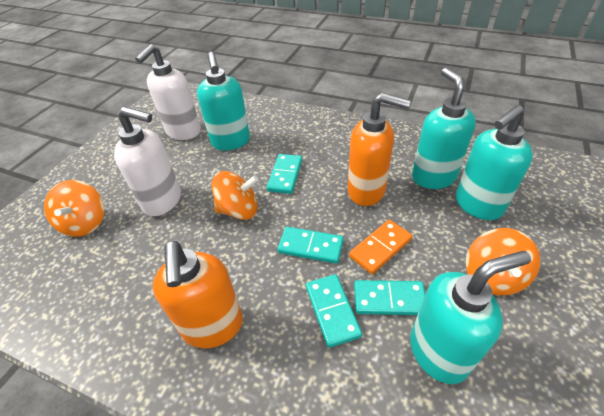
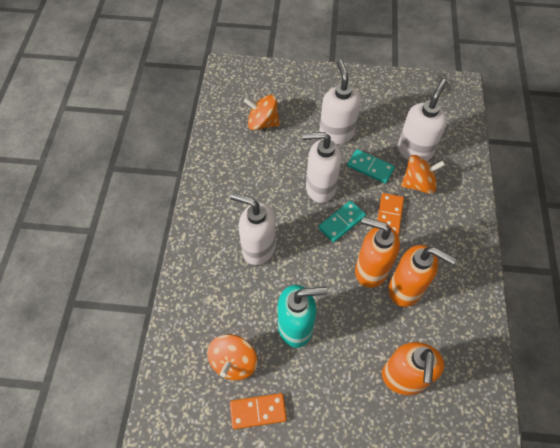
orange domino: 1 -> 2
orange soap dispenser: 2 -> 3
turquoise domino: 4 -> 2
turquoise soap dispenser: 4 -> 1
white soap dispenser: 2 -> 4

